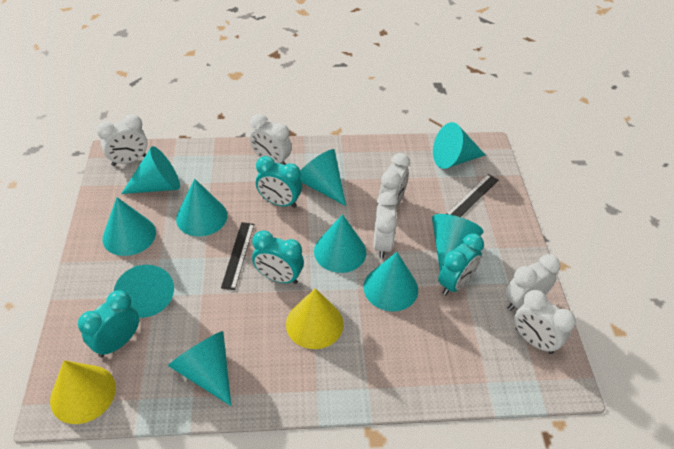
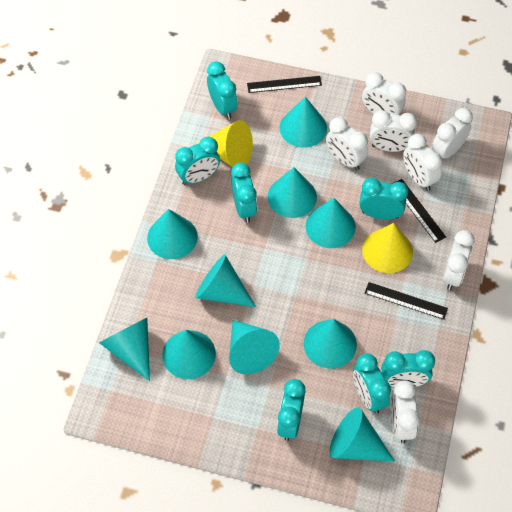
black ruler: 2 -> 3
turquoise clock: 4 -> 7
white clock: 6 -> 7

